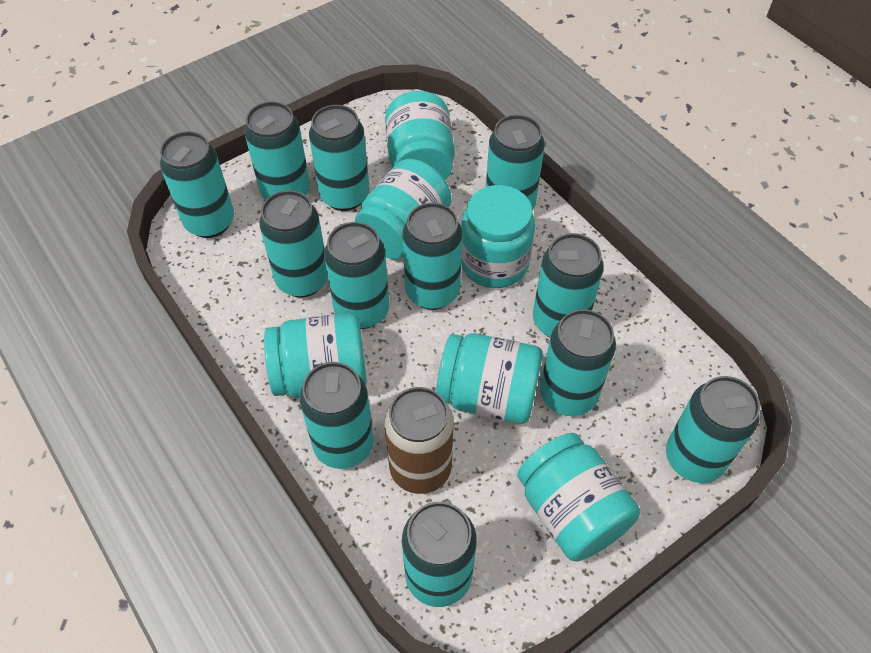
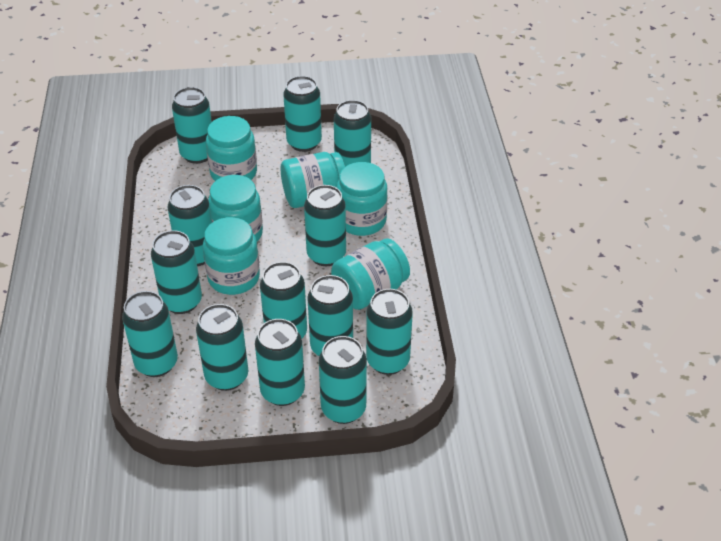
brown can: 1 -> 0
turquoise can: 12 -> 13

